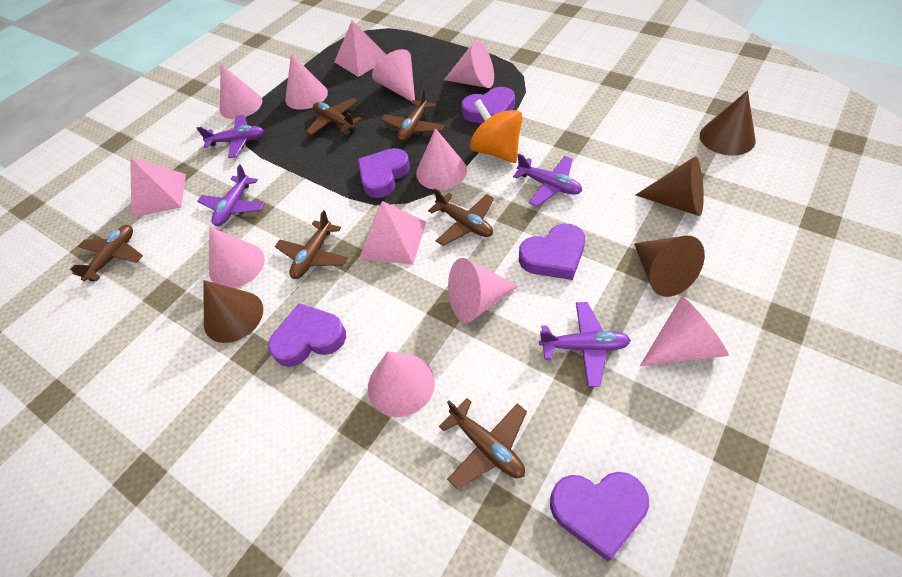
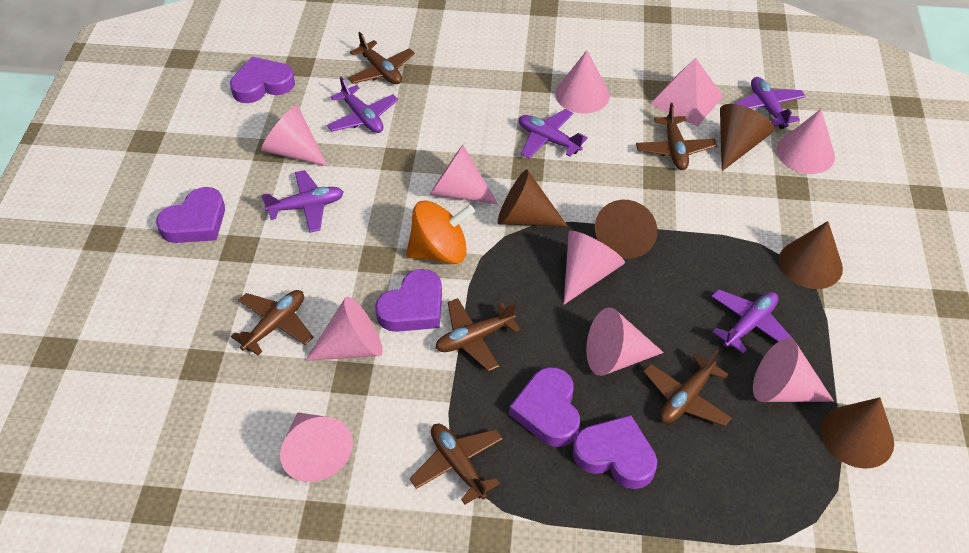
brown cone: 4 -> 5
pink pyramid: 3 -> 1
purple plane: 4 -> 5

